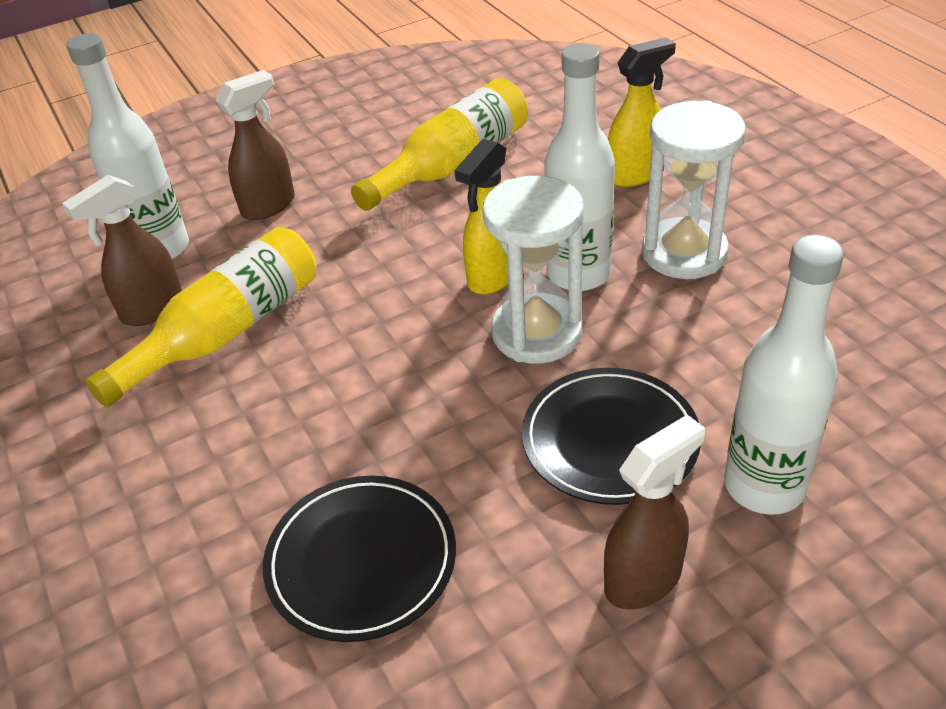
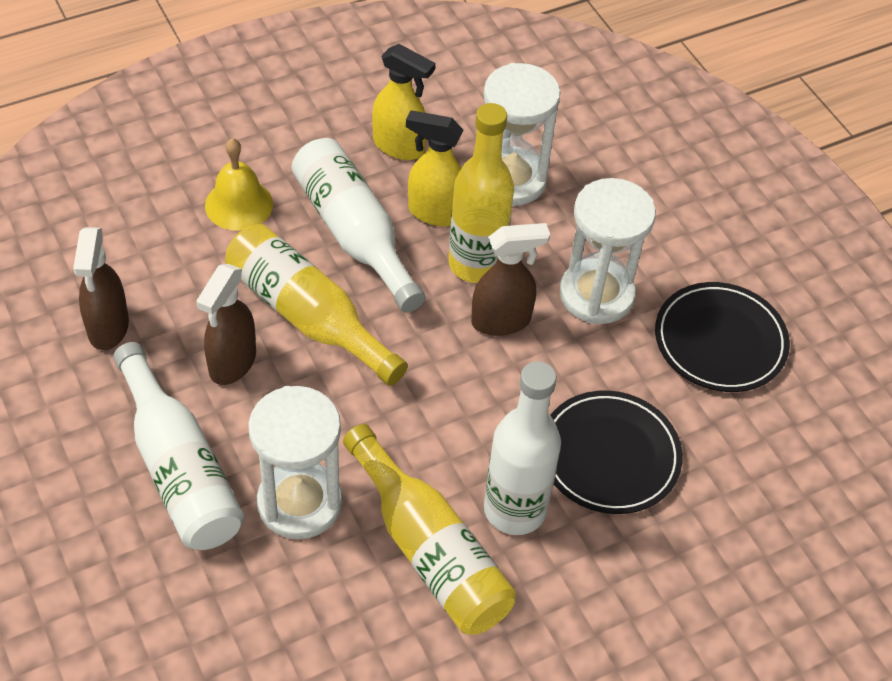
white hourglass: 2 -> 3
yellow bell: 0 -> 1
yellow bottle: 2 -> 3

